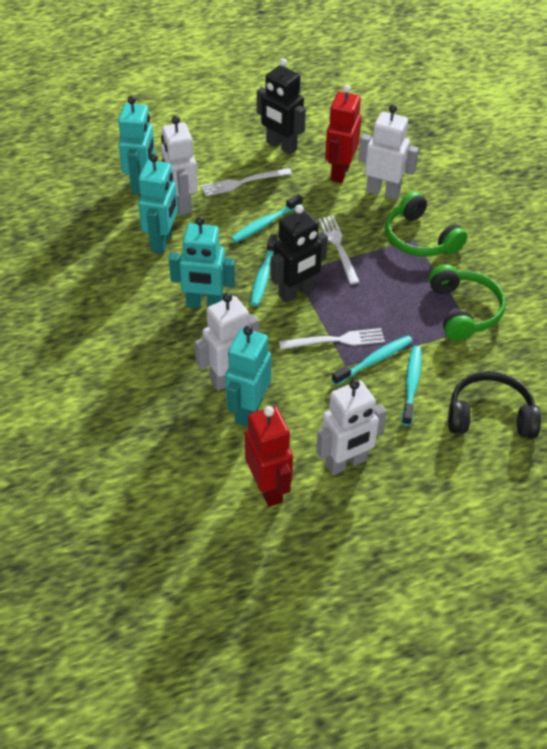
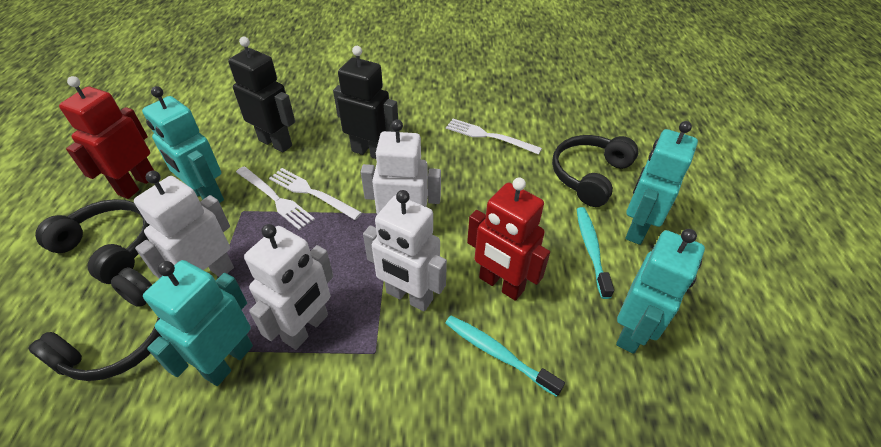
black headphones: 1 -> 3
green headphones: 2 -> 0
turquoise toothbrush: 4 -> 2

